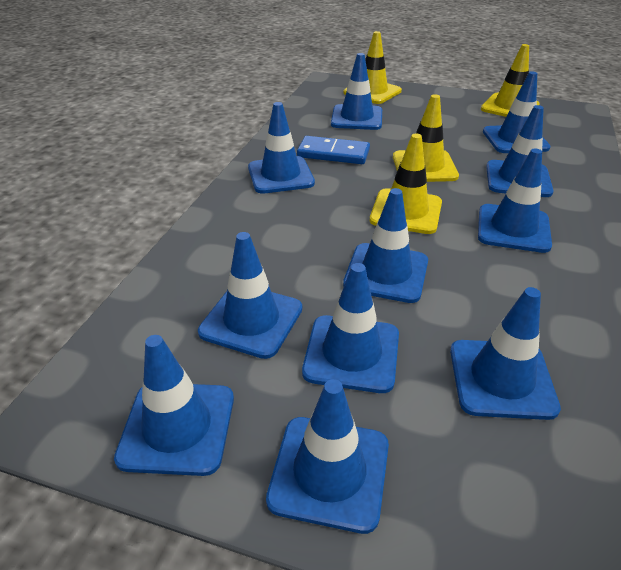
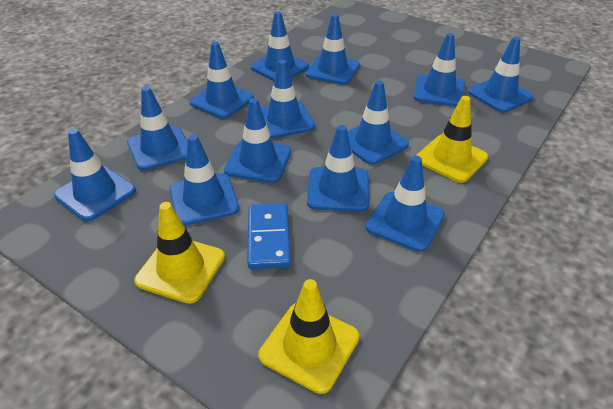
blue traffic cone: 11 -> 13
yellow traffic cone: 4 -> 3

